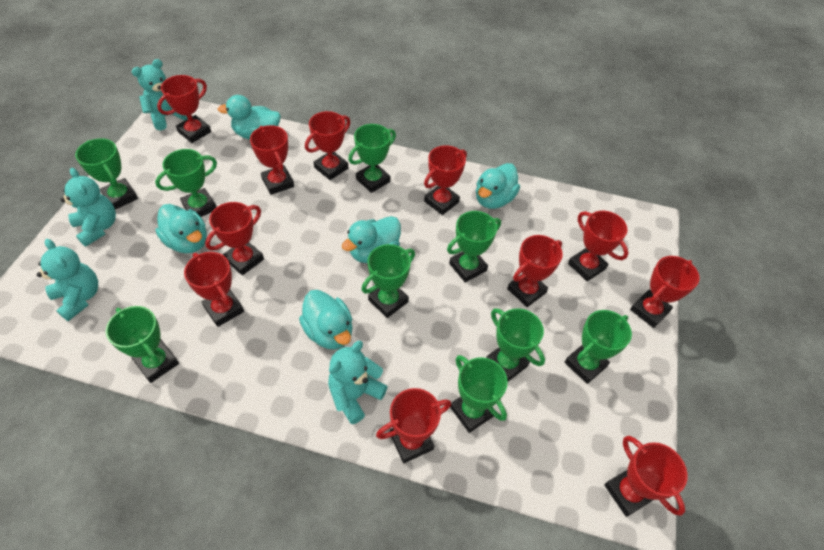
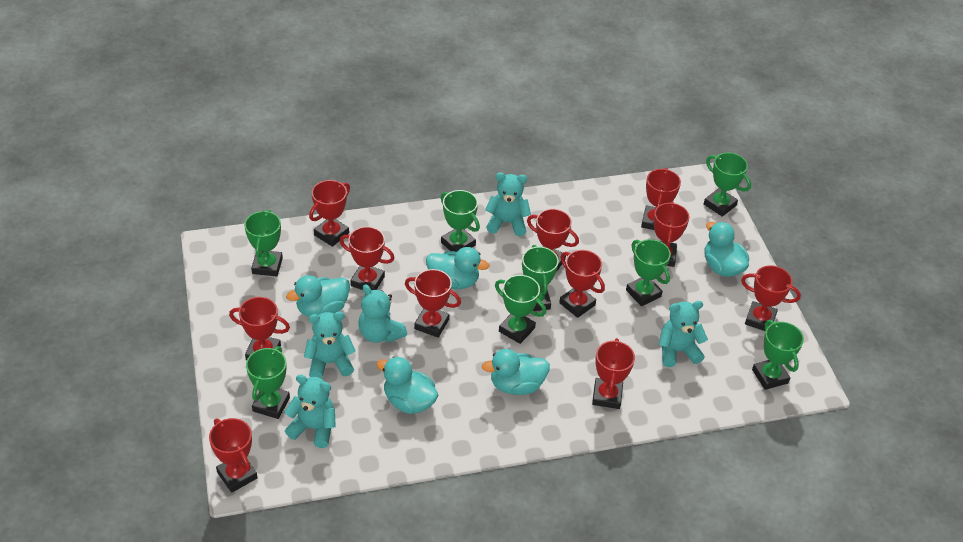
green trophy: 9 -> 8
turquoise teddy bear: 4 -> 5

